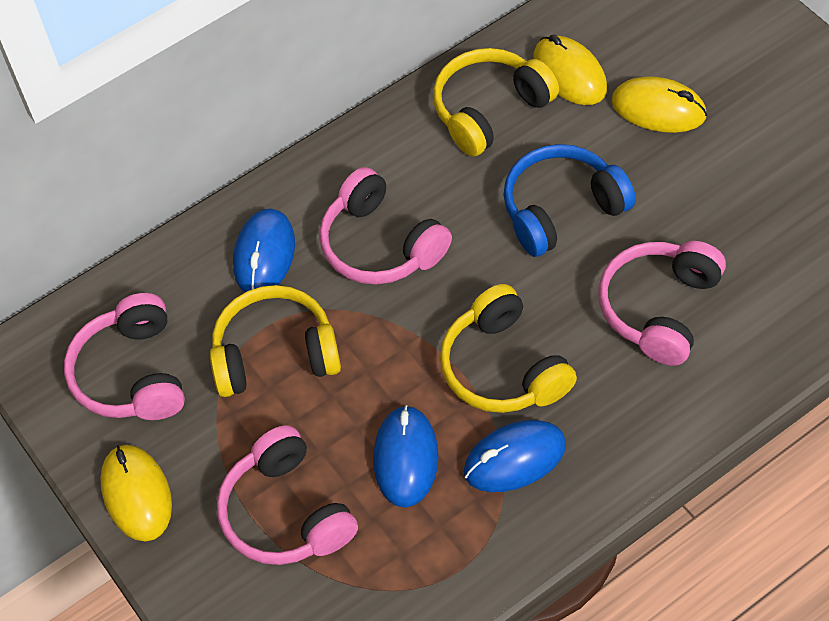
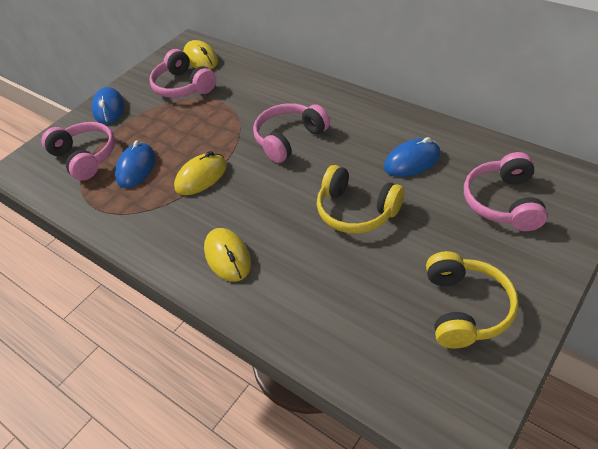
blue headphones: 1 -> 0
yellow headphones: 3 -> 2

